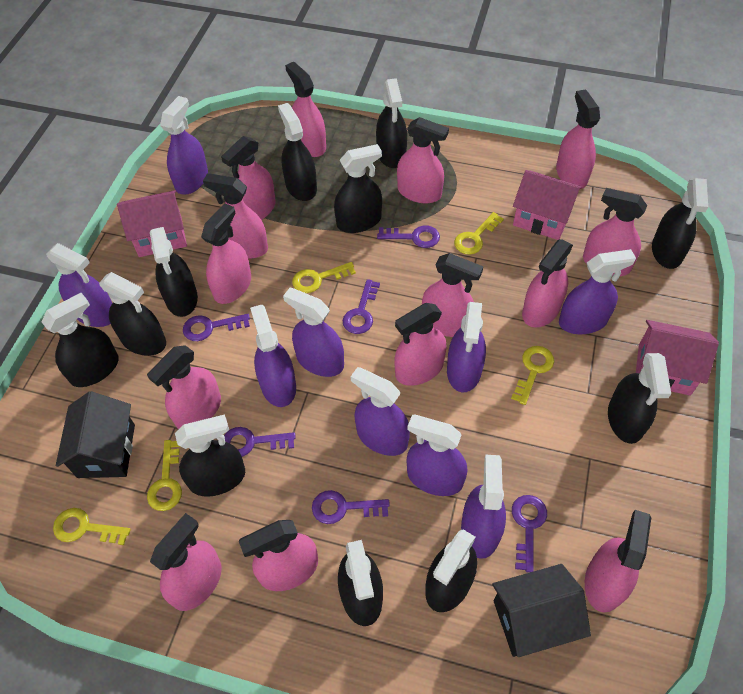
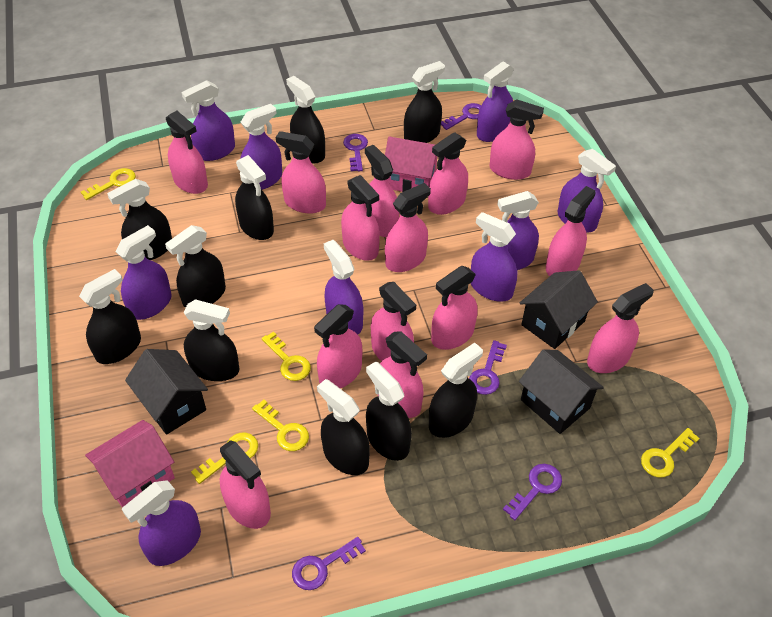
black house: 2 -> 3
black spray bottle: 11 -> 10
pink house: 3 -> 2
purple key: 6 -> 5

